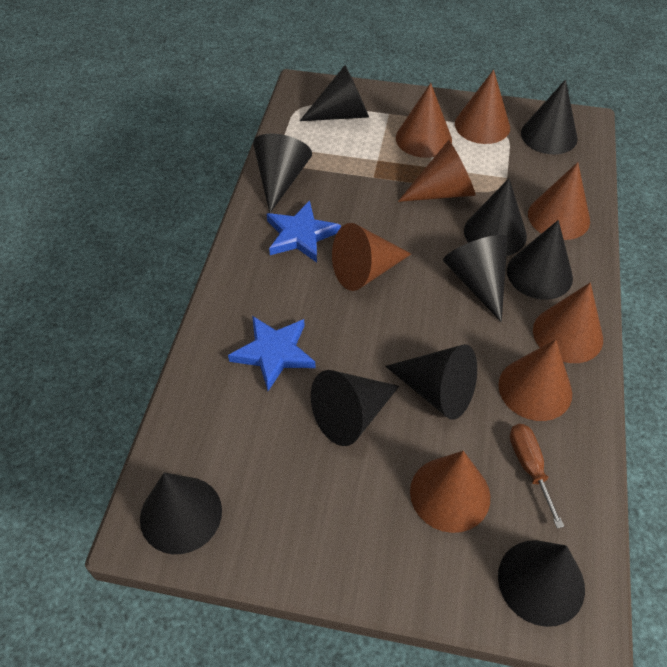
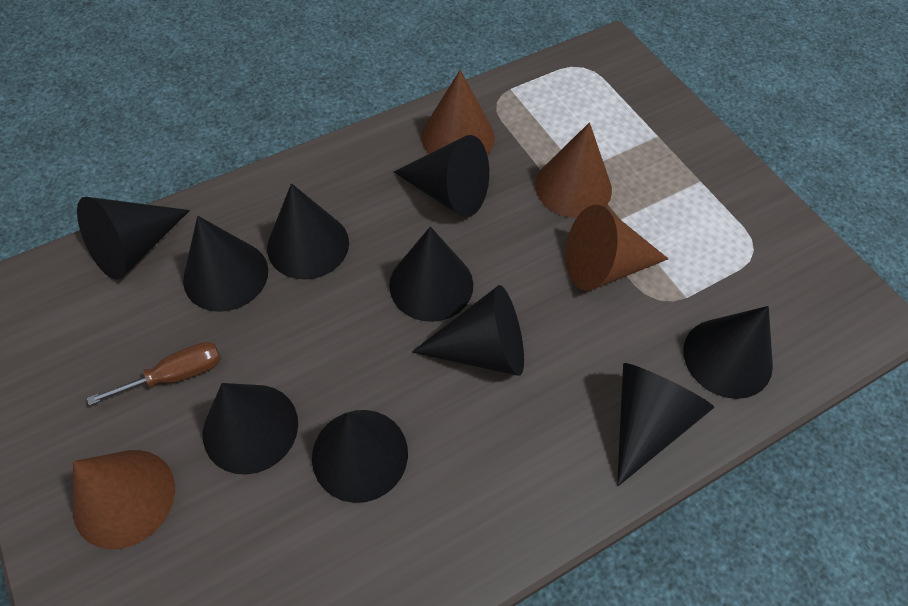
blue star: 2 -> 0
brown cone: 8 -> 4

